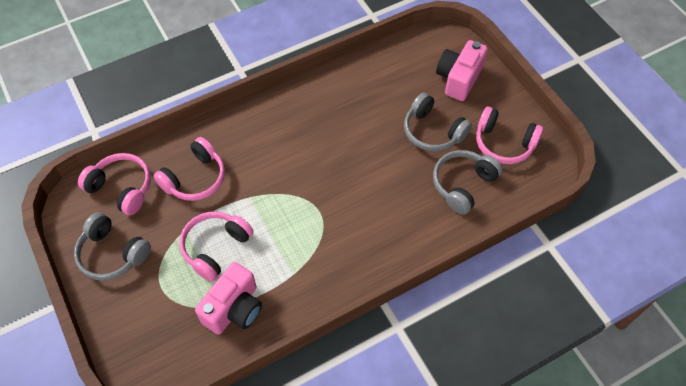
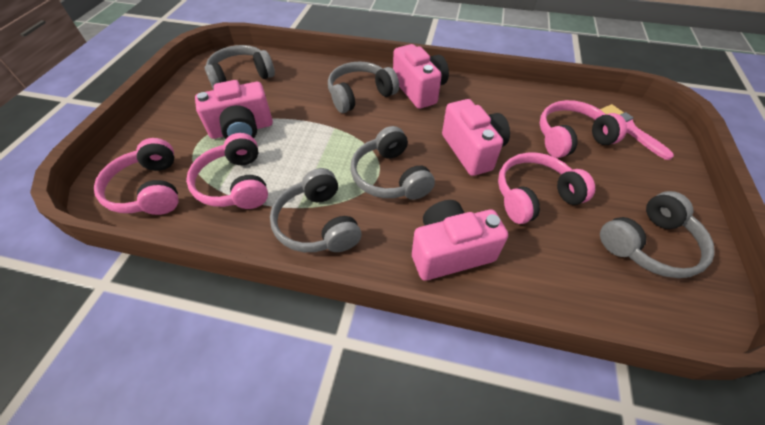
grey headphones: 3 -> 5
pink brush: 0 -> 1
pink camera: 2 -> 4

